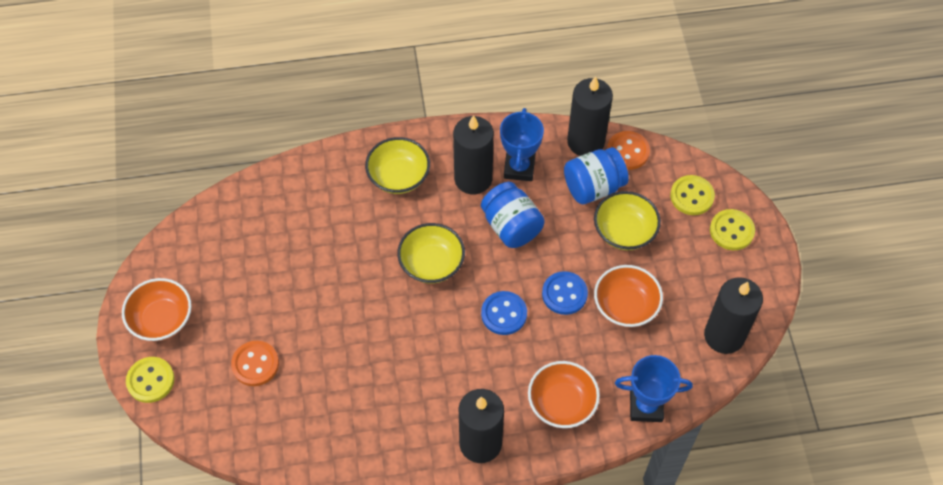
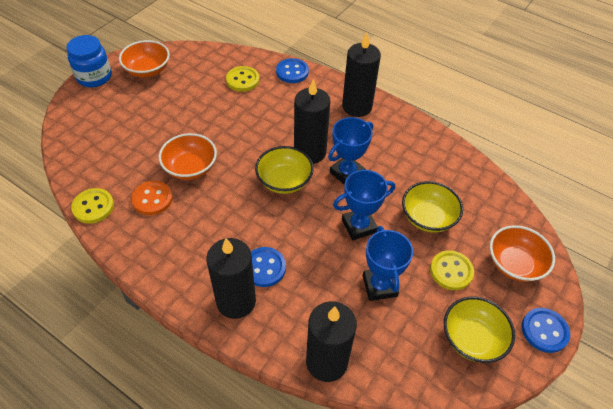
blue button: 2 -> 3
blue jar: 2 -> 1
blue trophy: 2 -> 3
orange button: 2 -> 1

